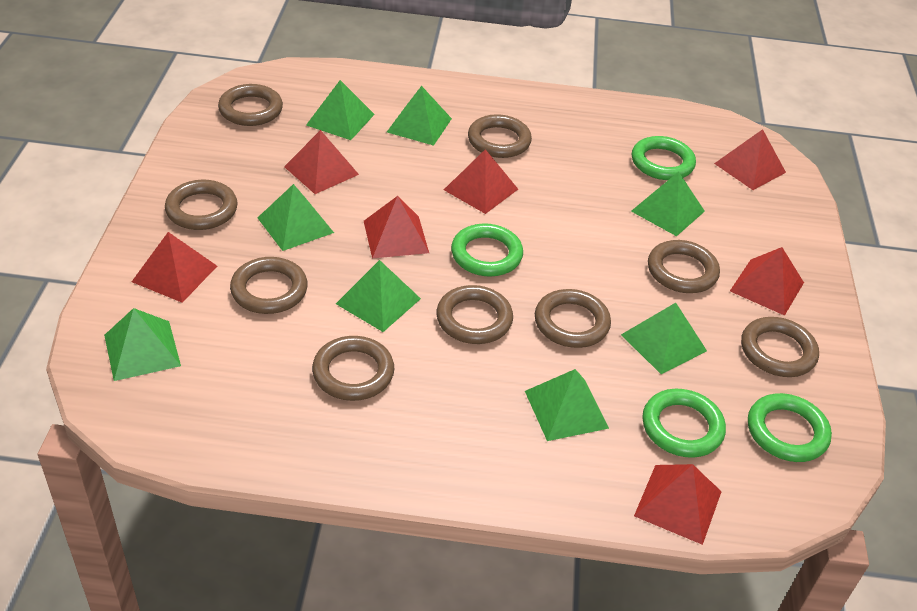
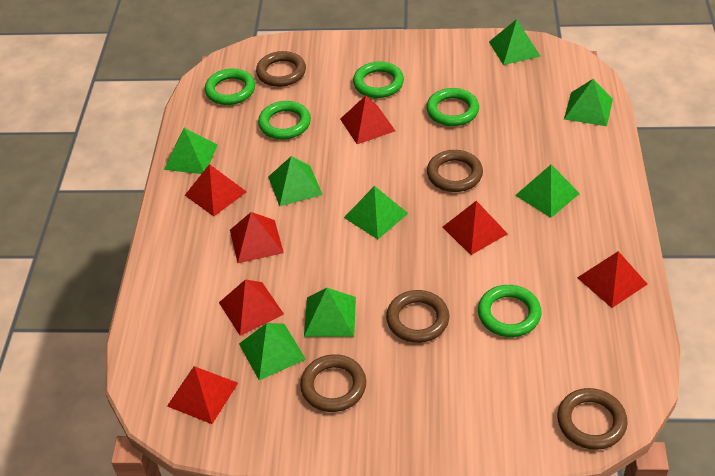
brown ring: 9 -> 5
green ring: 4 -> 5

